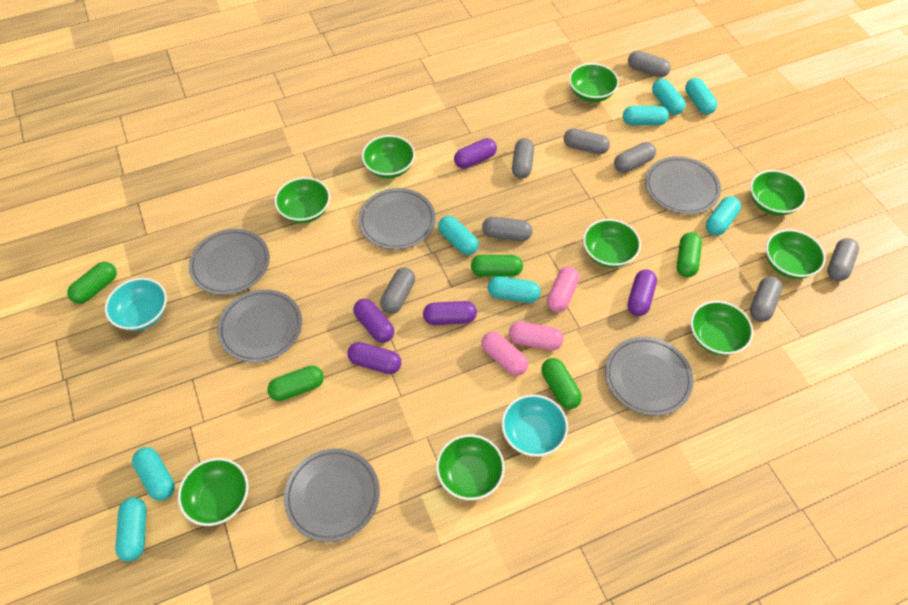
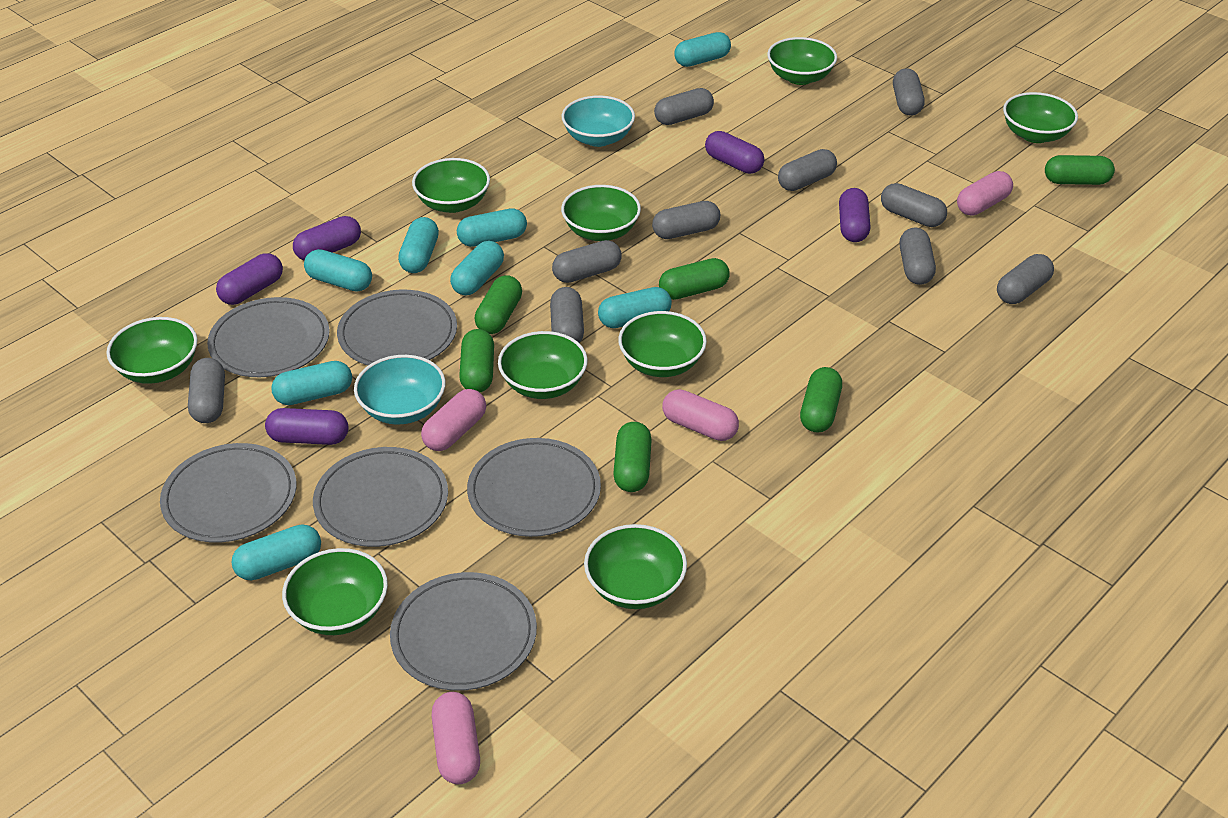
green capsule: 5 -> 6
grey capsule: 8 -> 10
pink capsule: 3 -> 4

